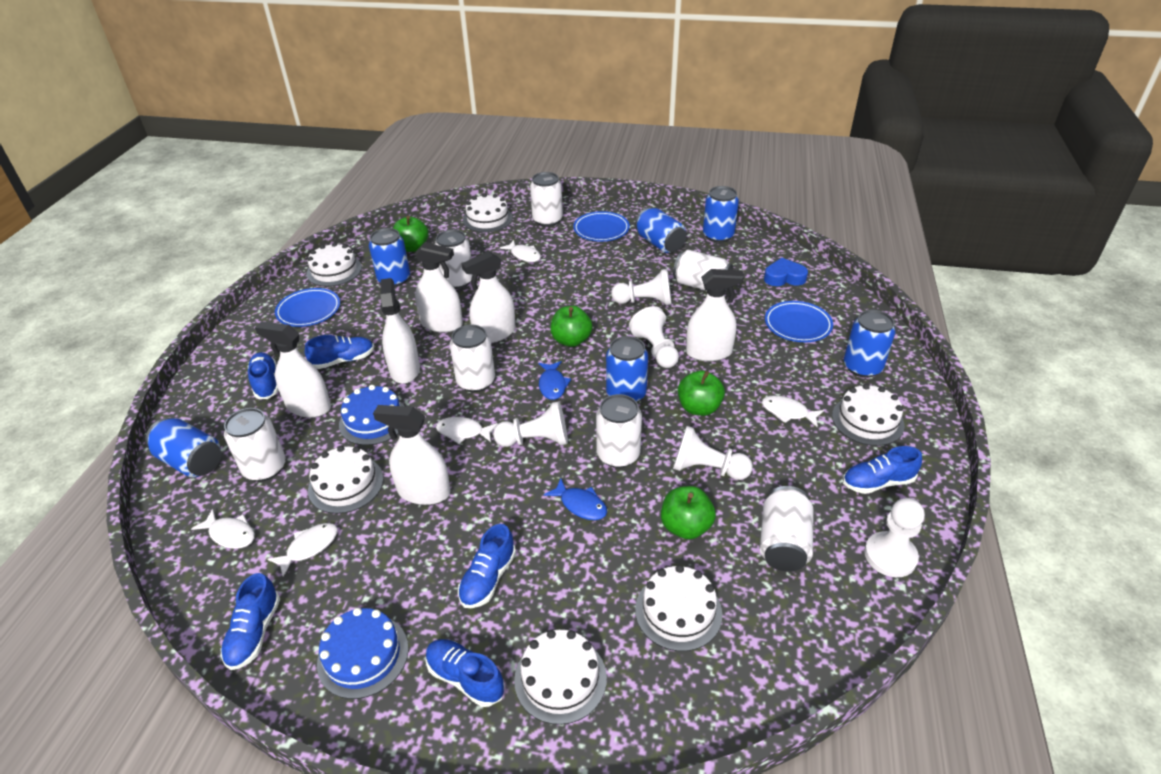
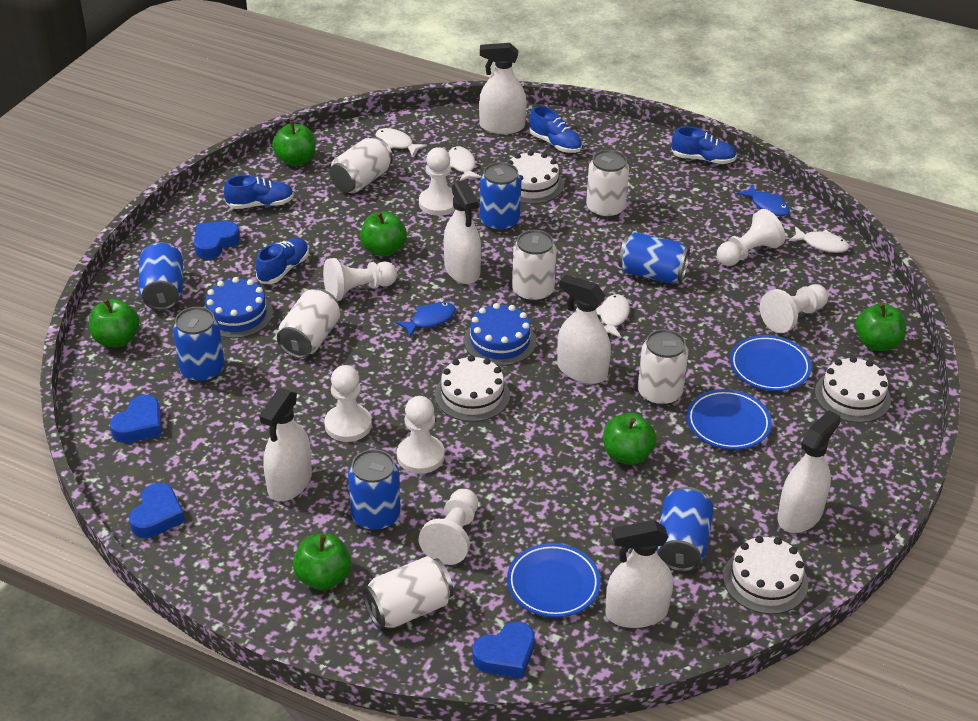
blue heart: 1 -> 4
blue shoe: 6 -> 4
green apple: 4 -> 6
white cake: 6 -> 4
white can: 7 -> 6
white fish: 5 -> 4
white pawn: 5 -> 7

